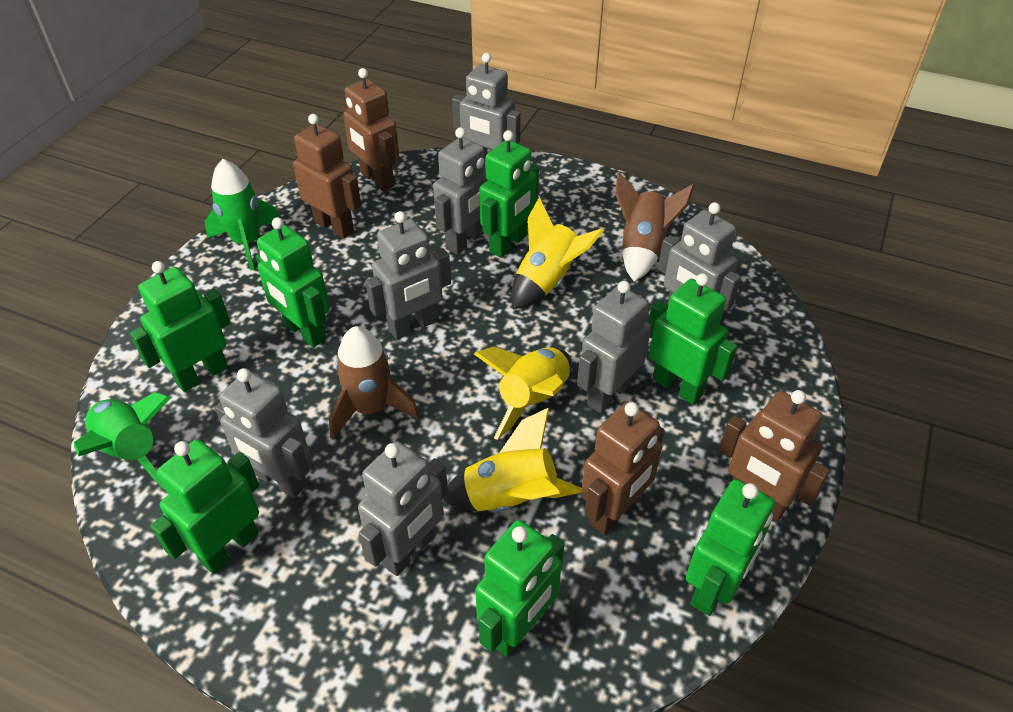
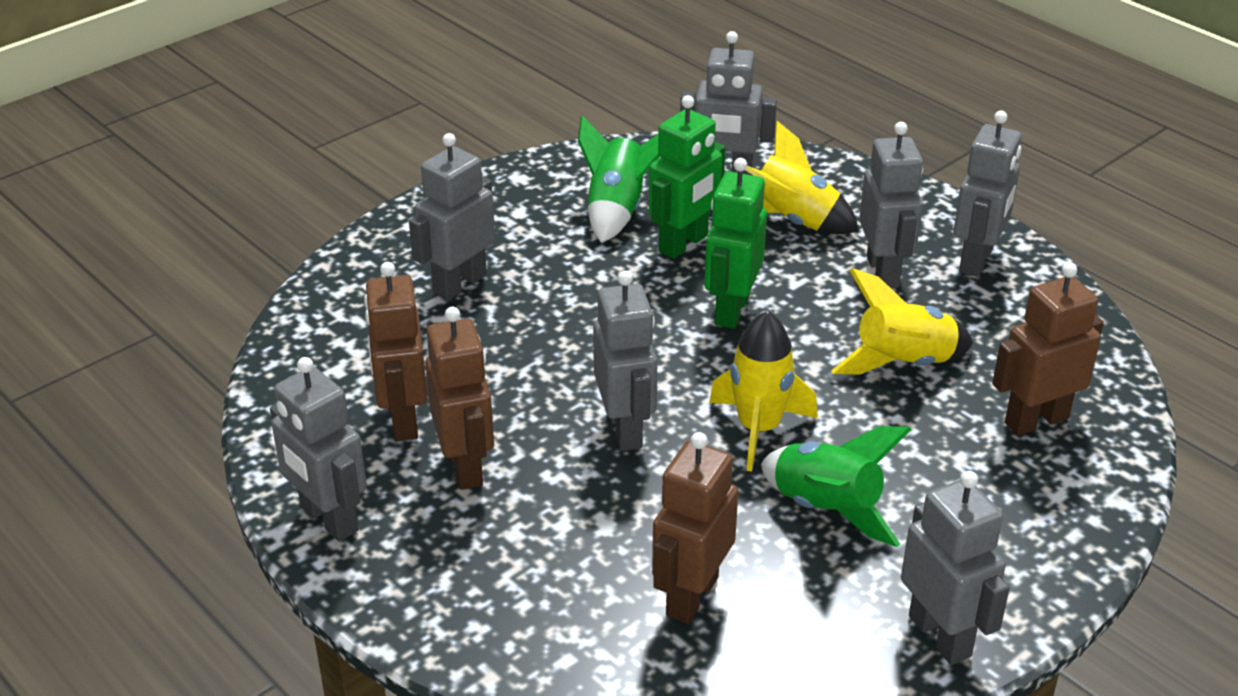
brown rocket: 2 -> 0
green robot: 7 -> 2

